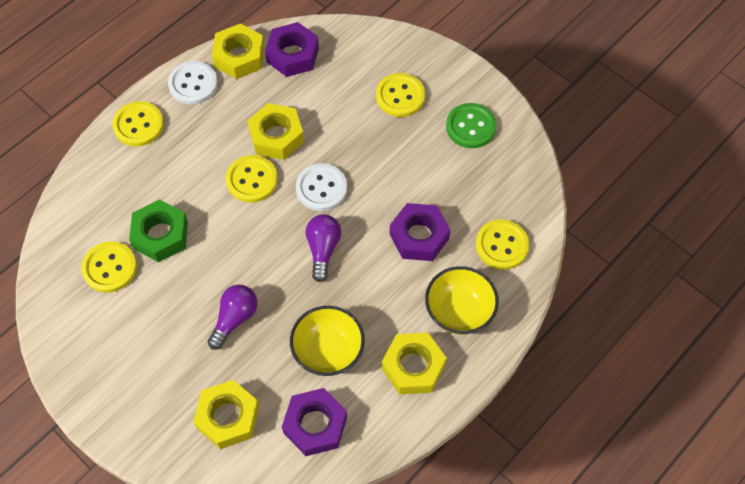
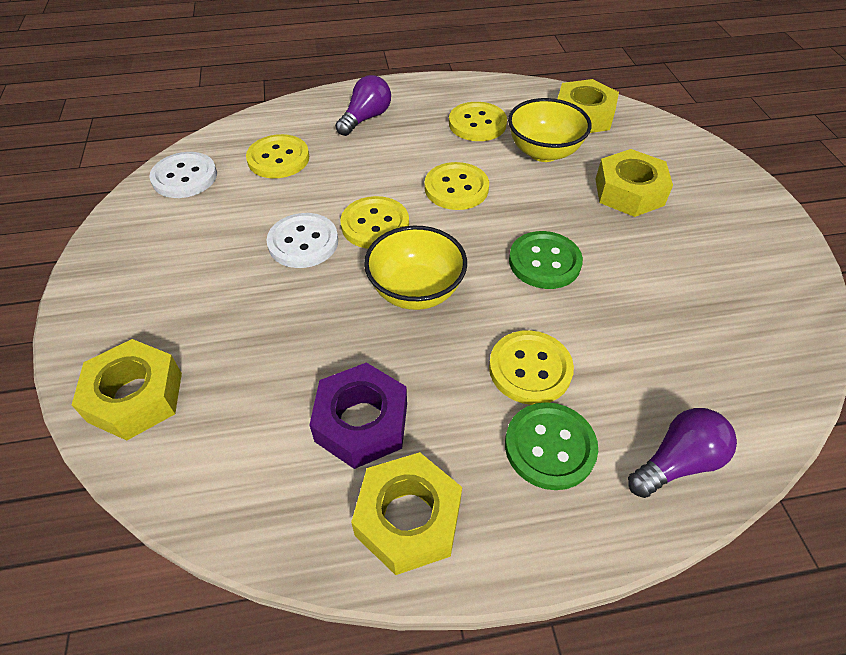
green button: 1 -> 2
green nut: 1 -> 0
purple nut: 3 -> 1

